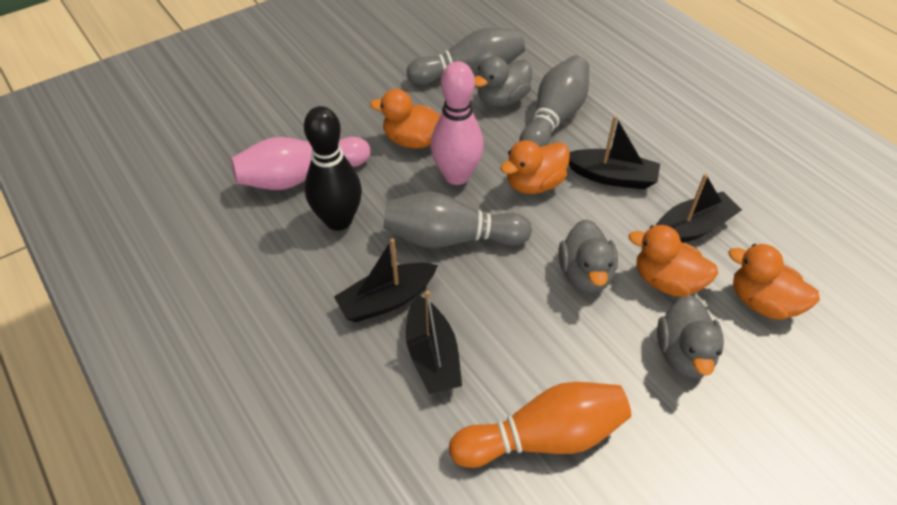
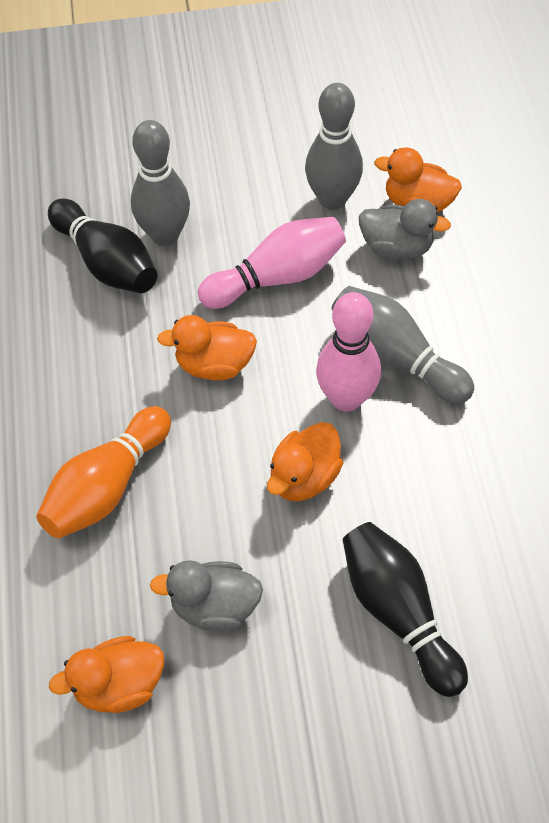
black boat: 4 -> 0
black bowling pin: 1 -> 2
grey duck: 3 -> 2

